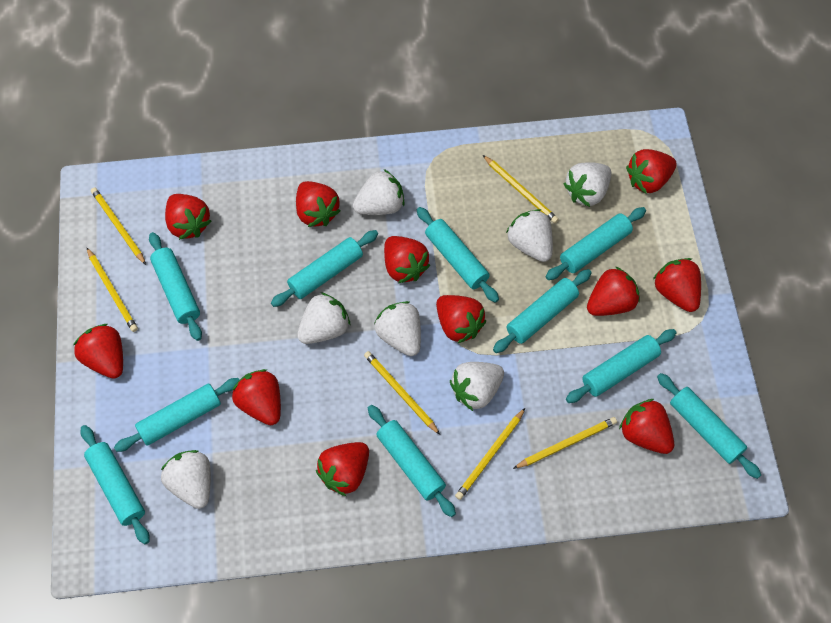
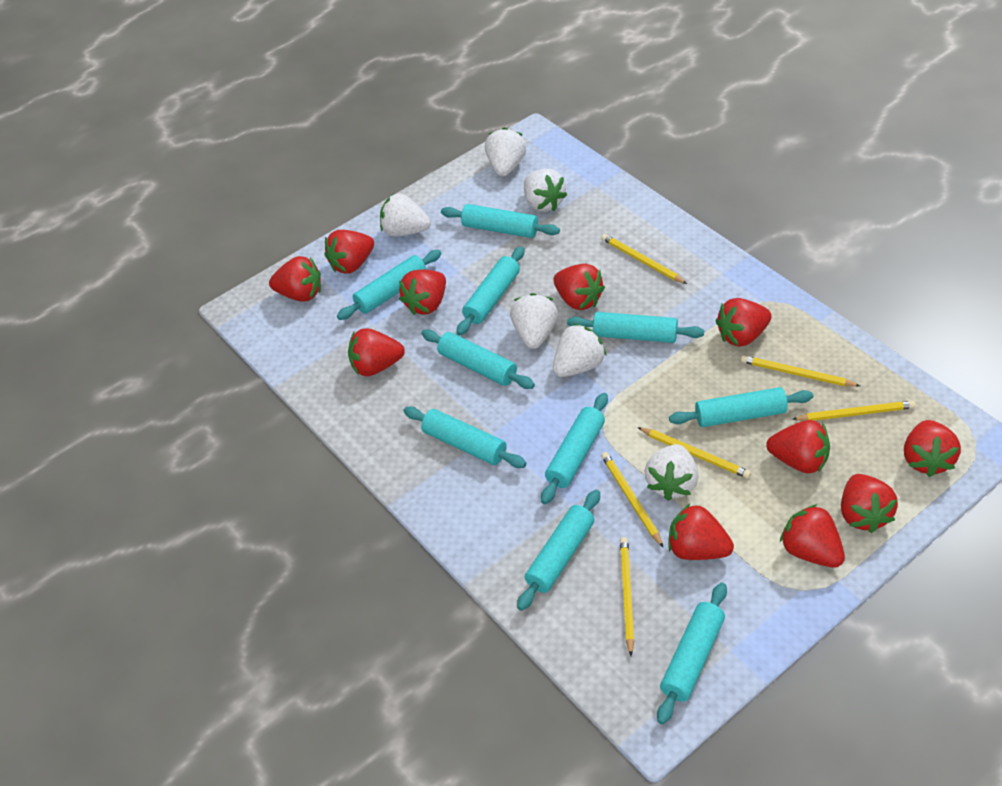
white strawberry: 7 -> 6

